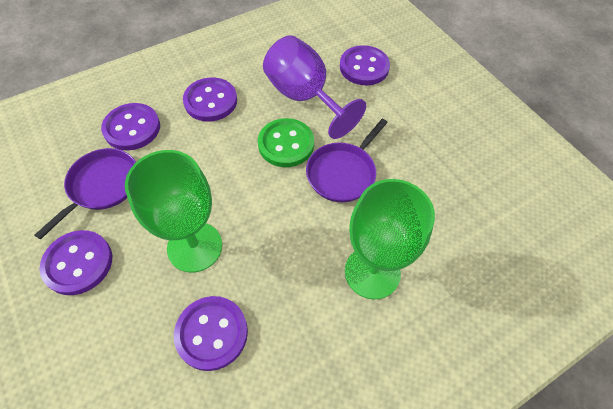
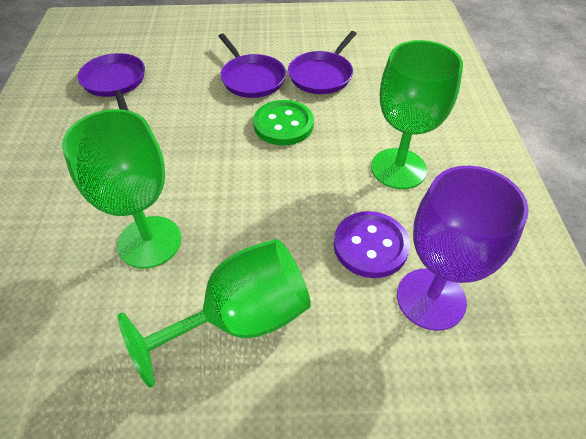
green goblet: 2 -> 3
purple button: 5 -> 1
purple pan: 2 -> 3

